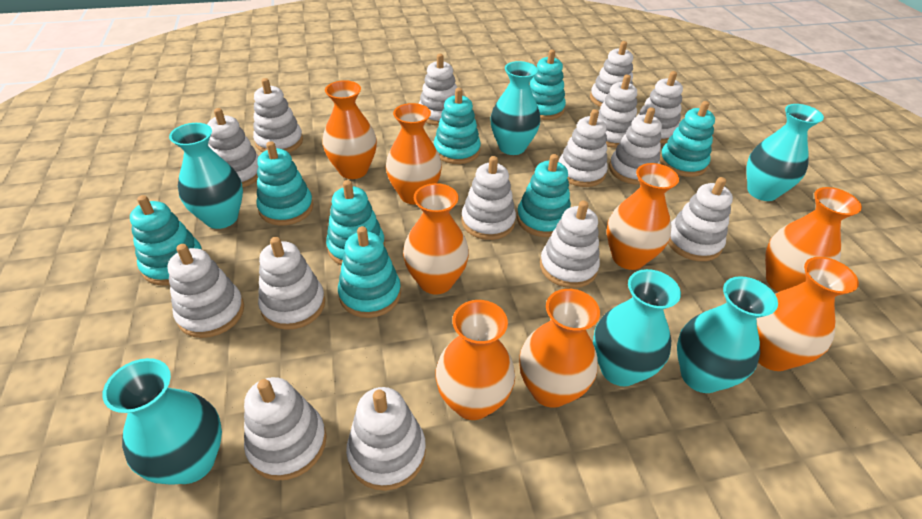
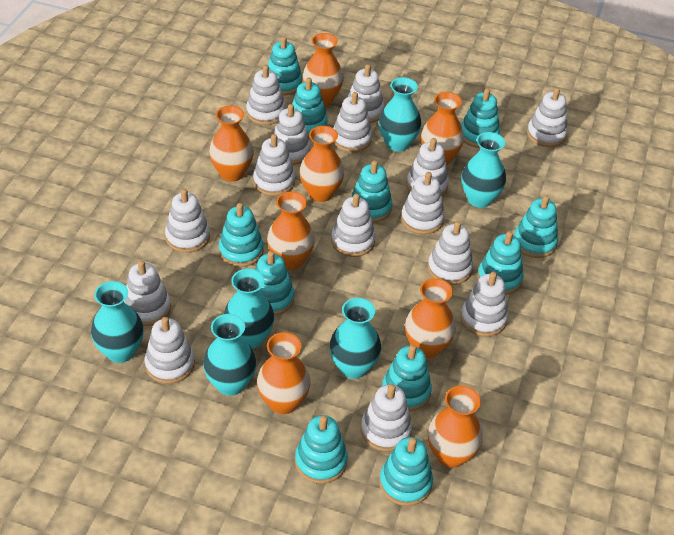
turquoise stacking toy: 8 -> 11

